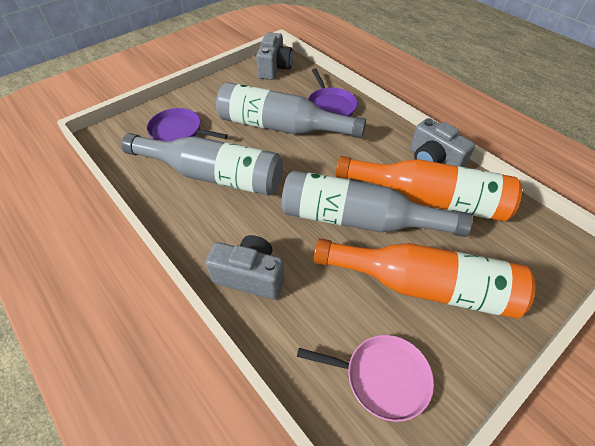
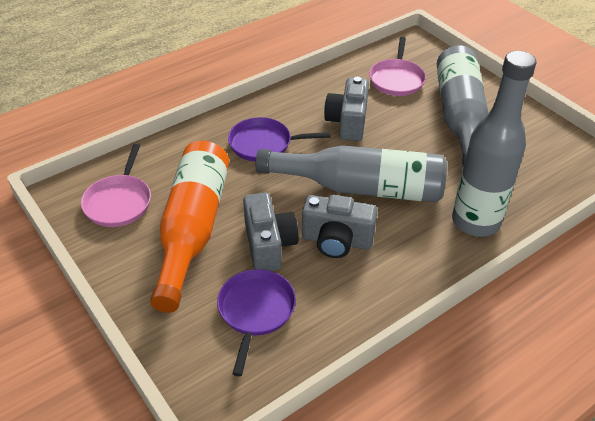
orange bottle: 2 -> 1
pink pan: 1 -> 2

